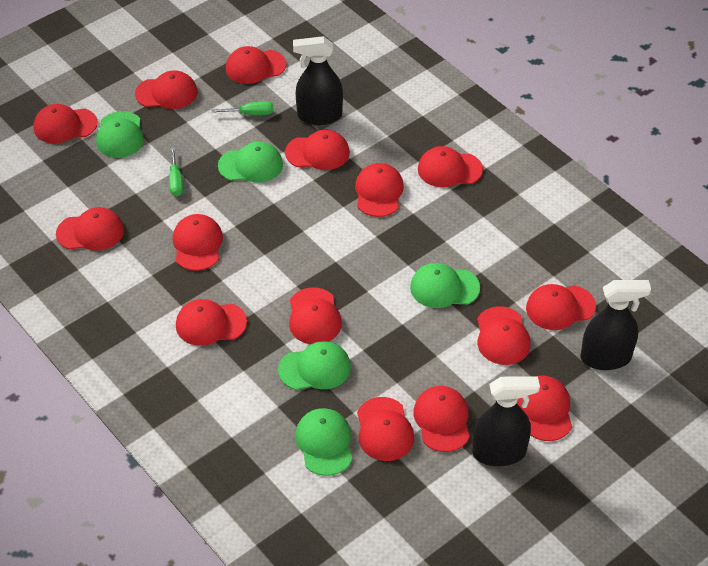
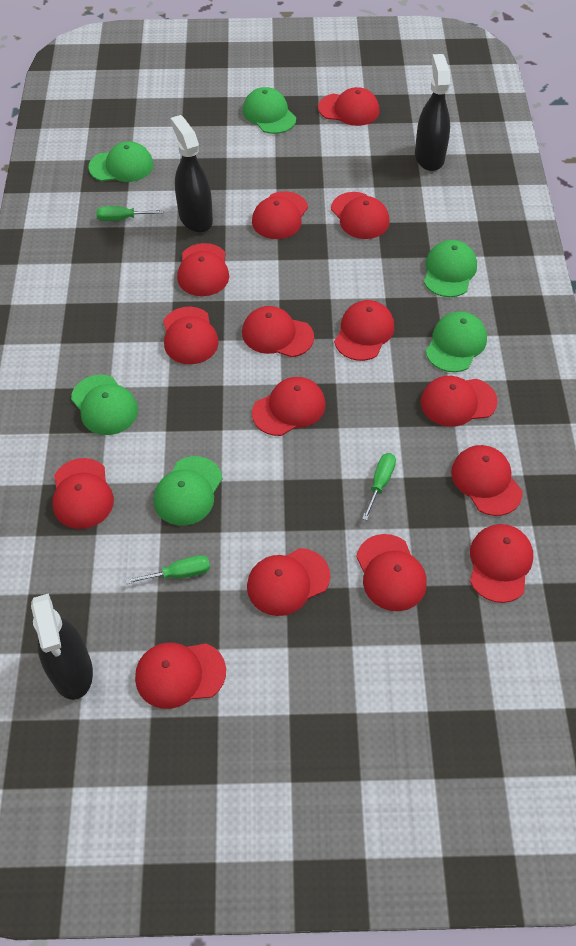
green cap: 5 -> 6
green screwdriver: 2 -> 3

